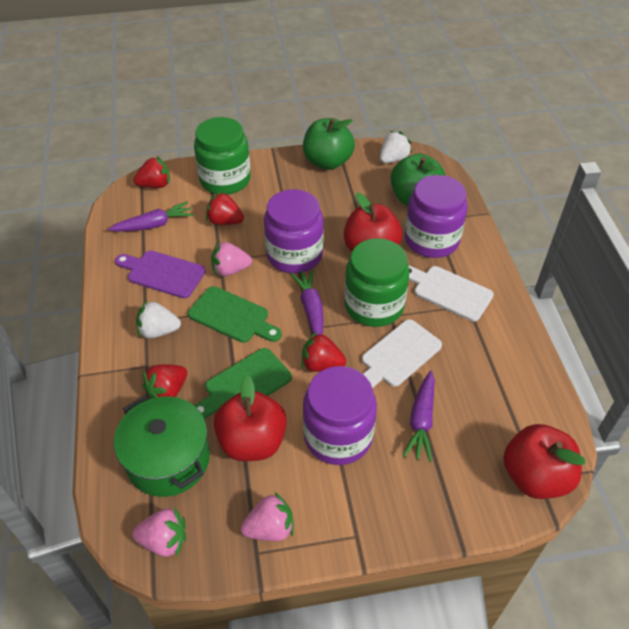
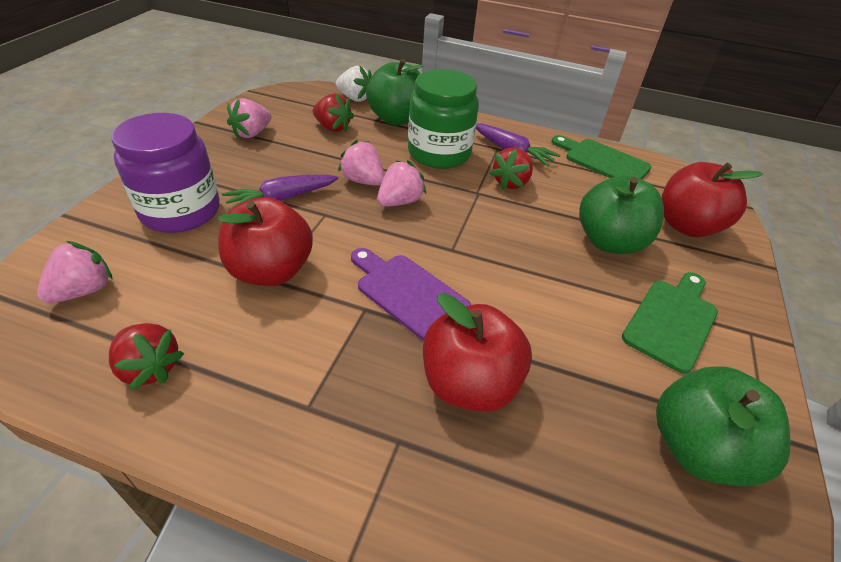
green apple: 2 -> 3
green jar: 2 -> 1
green pot: 1 -> 0
pink strawberry: 3 -> 4
purple carrot: 3 -> 2
purple jar: 3 -> 1
red strawberry: 4 -> 3
white cutting board: 2 -> 0
white strawberry: 2 -> 1

